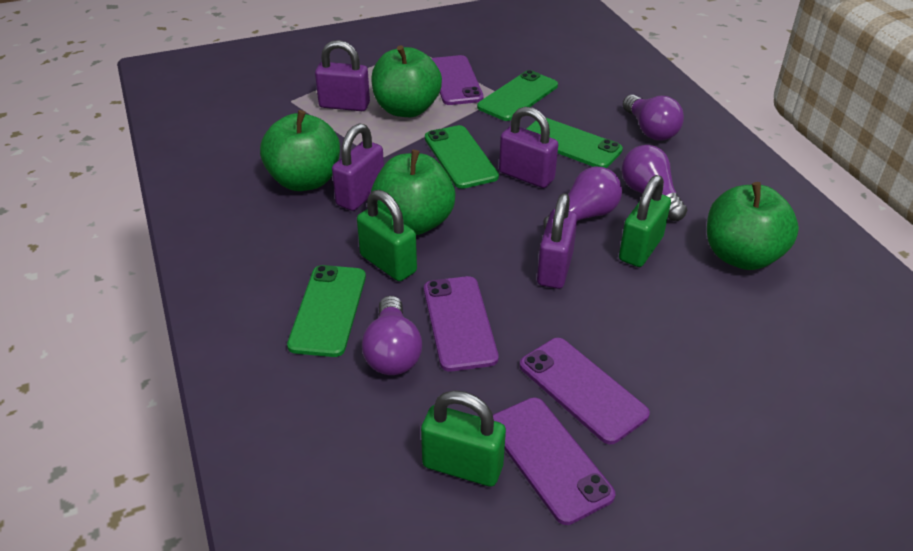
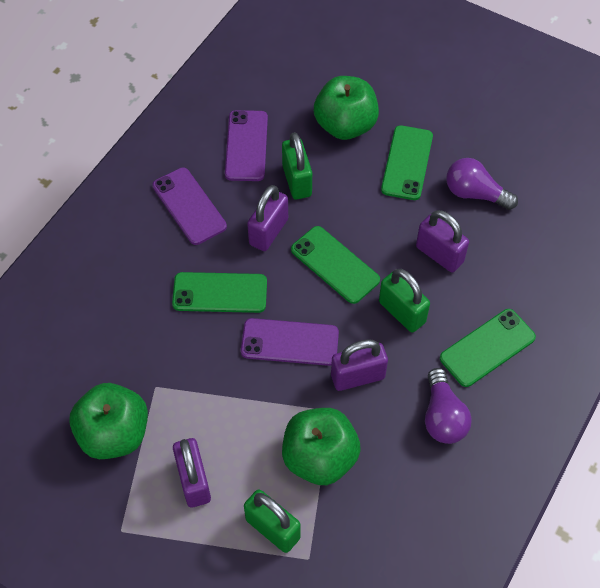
green apple: 4 -> 3
purple light bulb: 4 -> 2
purple phone: 4 -> 3

